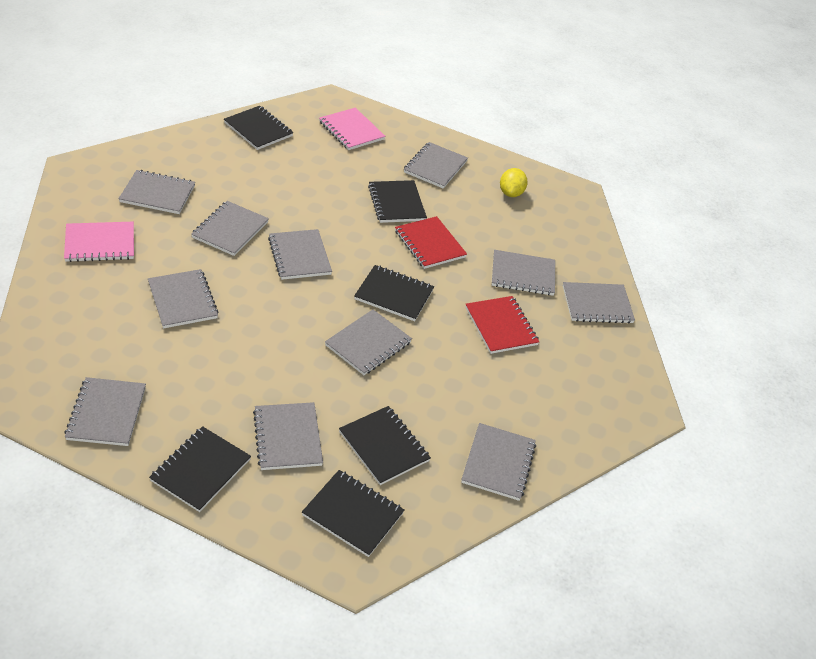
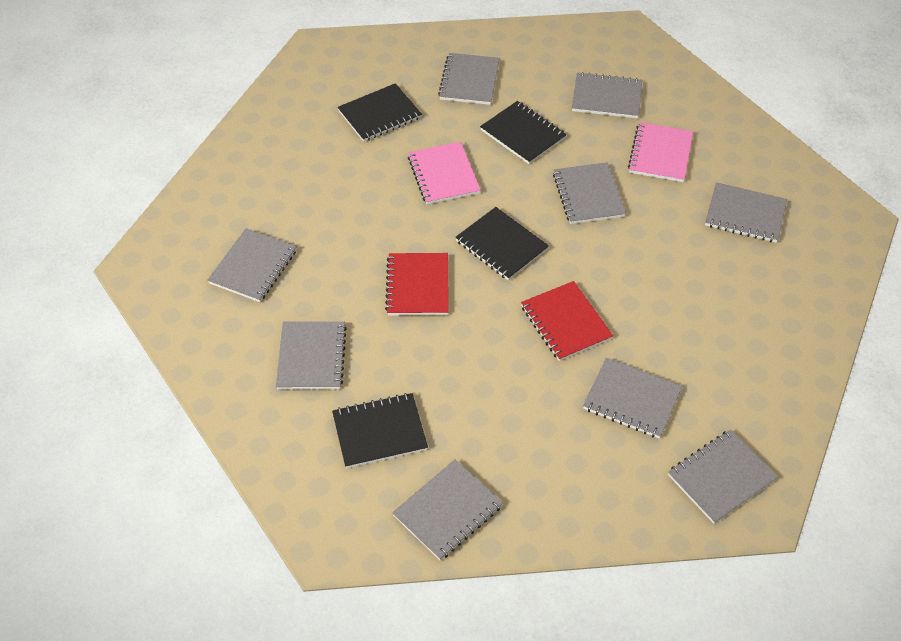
black notebook: 6 -> 4
grey notebook: 11 -> 9
yellow lemon: 1 -> 0

